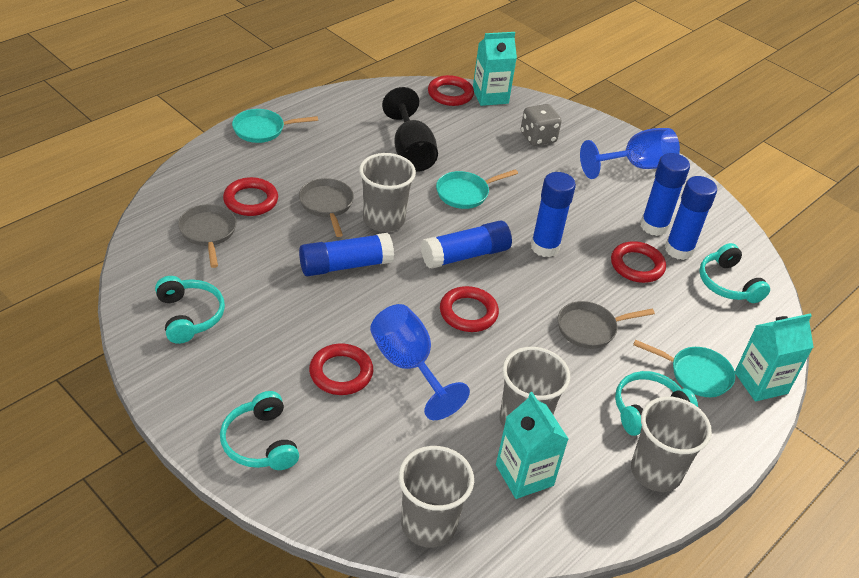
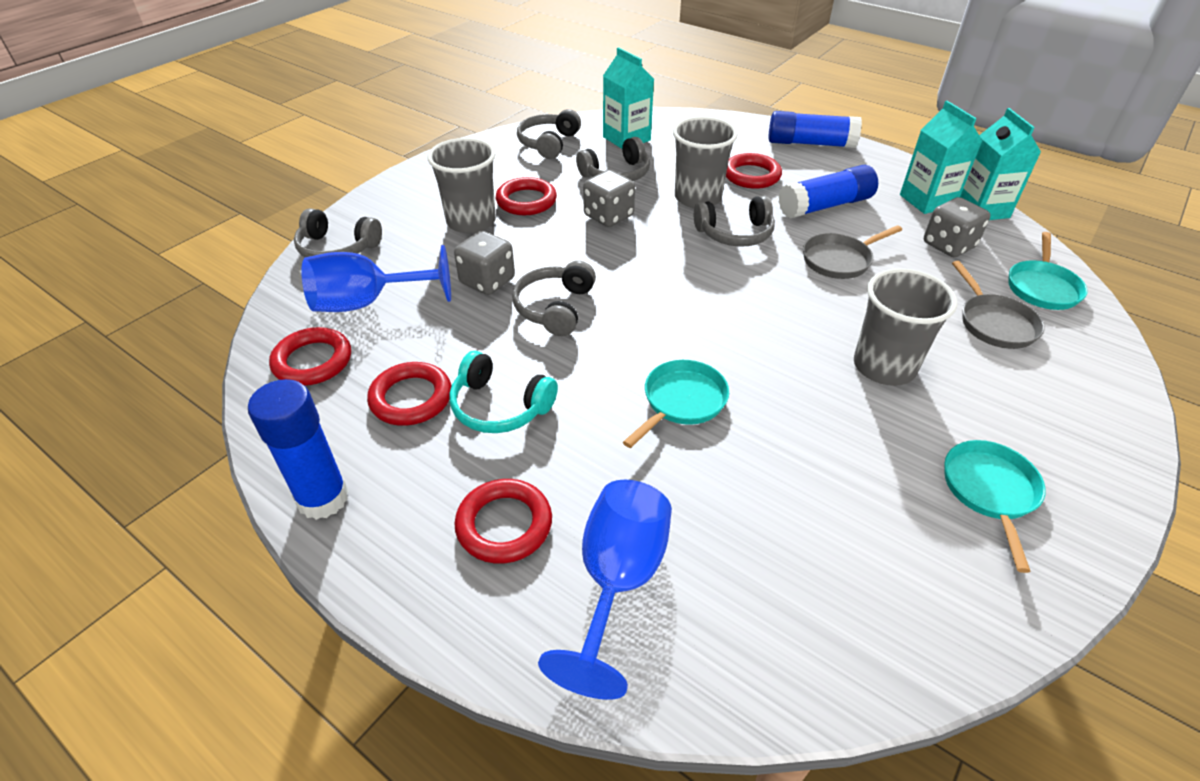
black goblet: 1 -> 0
blue glue stick: 5 -> 3
grey cup: 4 -> 3
grey dice: 1 -> 3
grey headphones: 0 -> 5
grey pan: 3 -> 2
turquoise headphones: 4 -> 1

